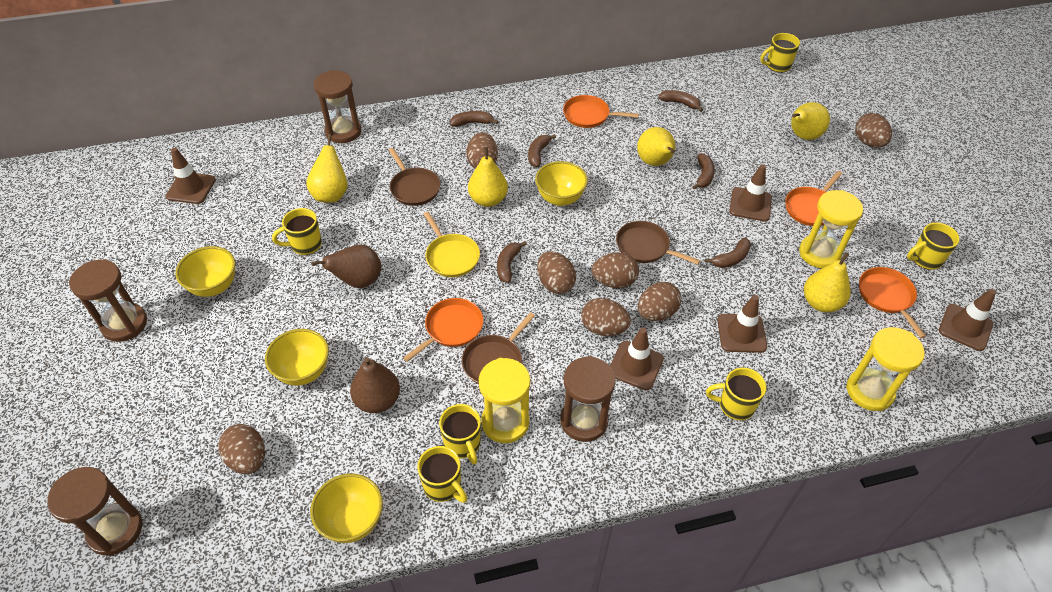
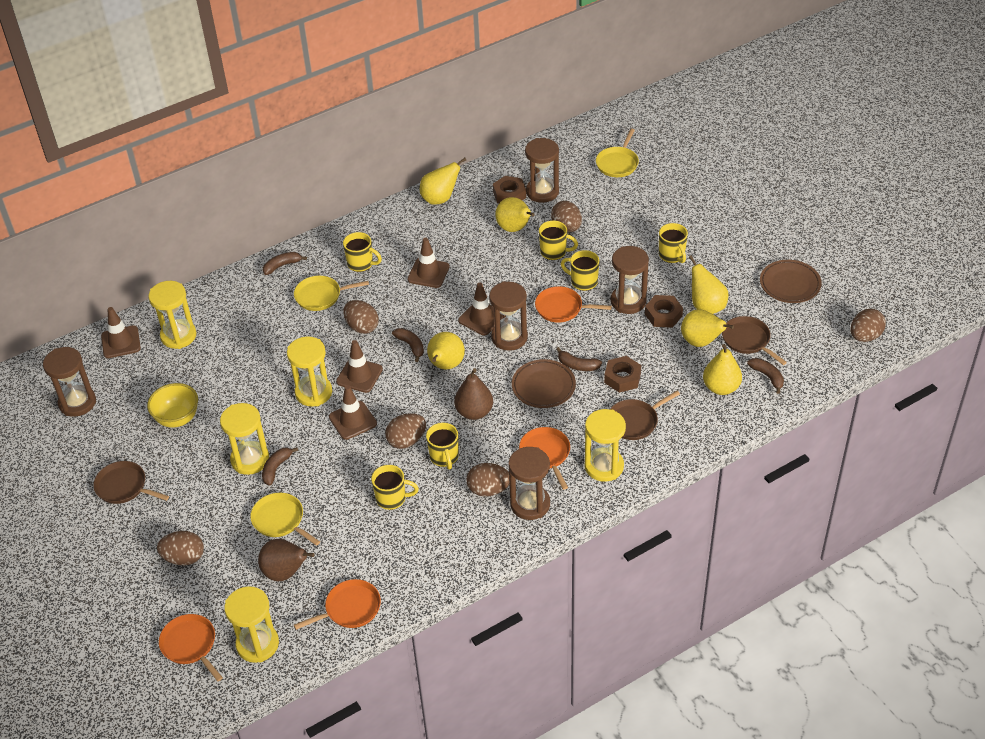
brown banana: 6 -> 5
brown egg: 7 -> 6
brown hourglass: 4 -> 5
brown nut: 0 -> 3
brown plate: 0 -> 2
yellow bowl: 4 -> 1
yellow hourglass: 3 -> 5
yellow pan: 1 -> 3
yellow pear: 5 -> 6

